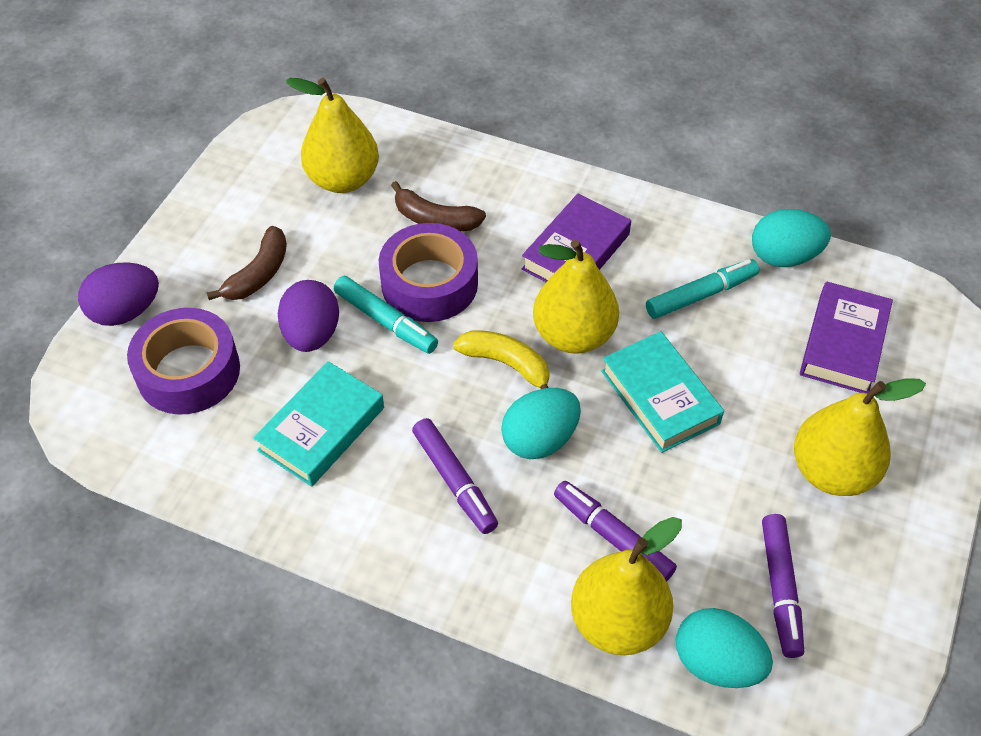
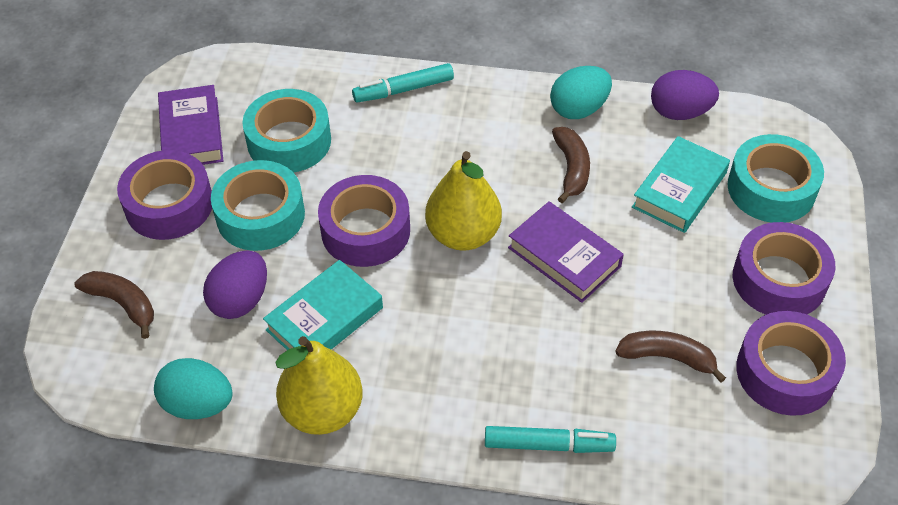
brown banana: 2 -> 3
purple marker: 3 -> 0
purple tape: 2 -> 4
turquoise egg: 3 -> 2
turquoise tape: 0 -> 3
yellow banana: 1 -> 0
yellow pear: 4 -> 2

